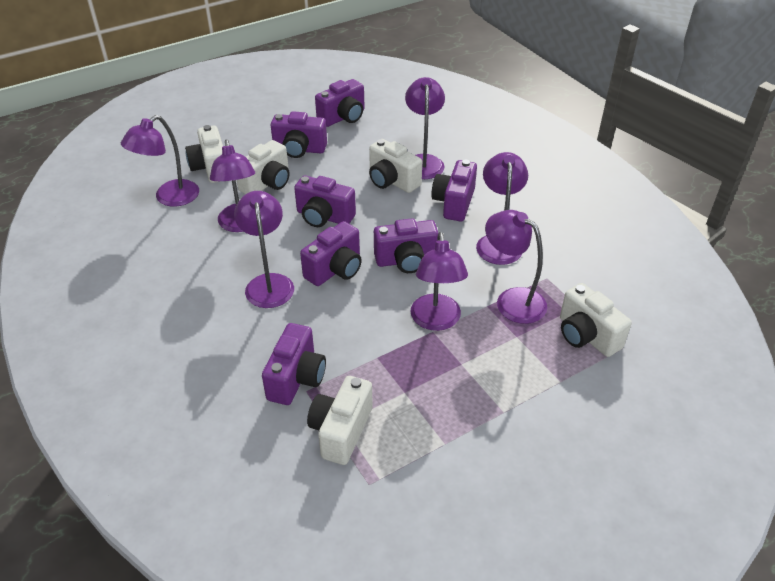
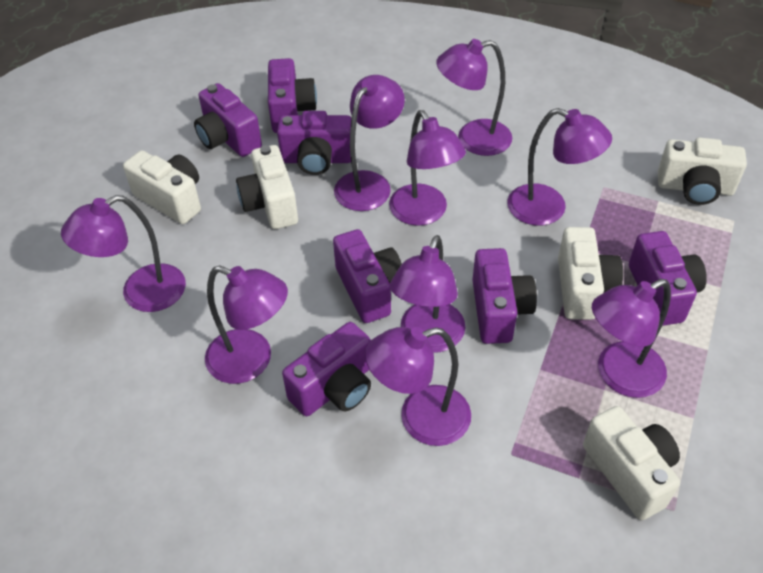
purple lamp: 7 -> 9

